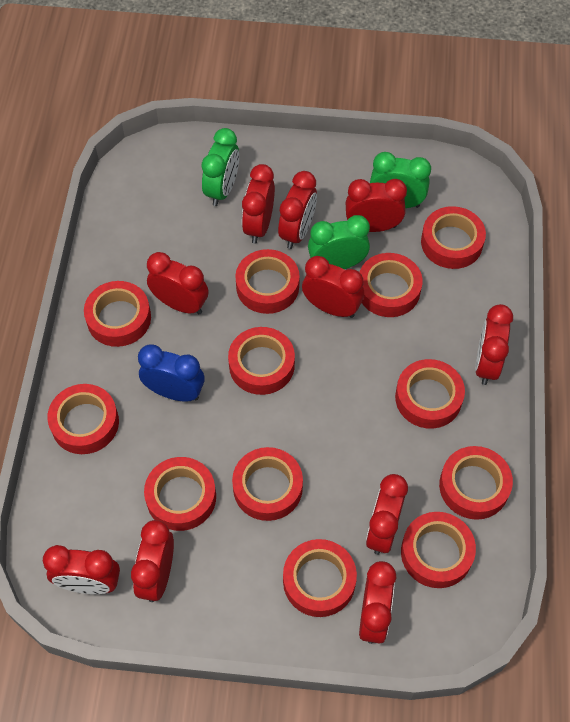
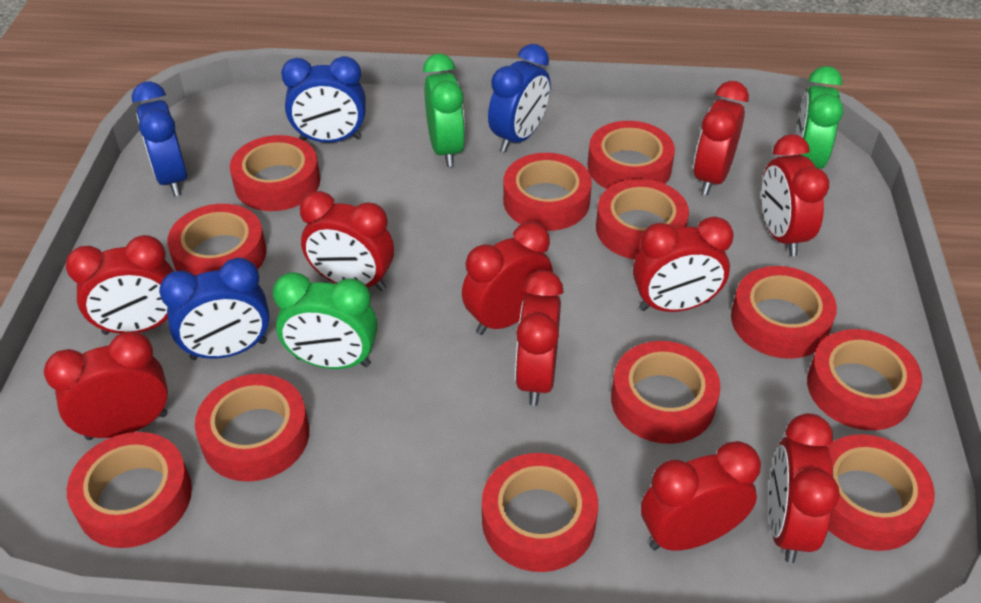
blue clock: 1 -> 4

